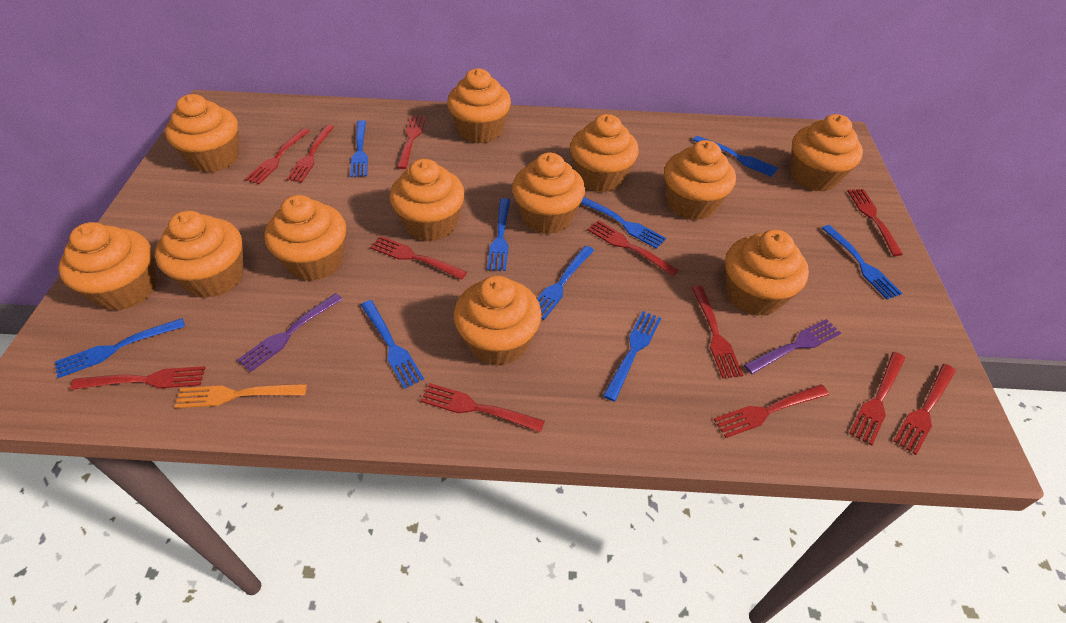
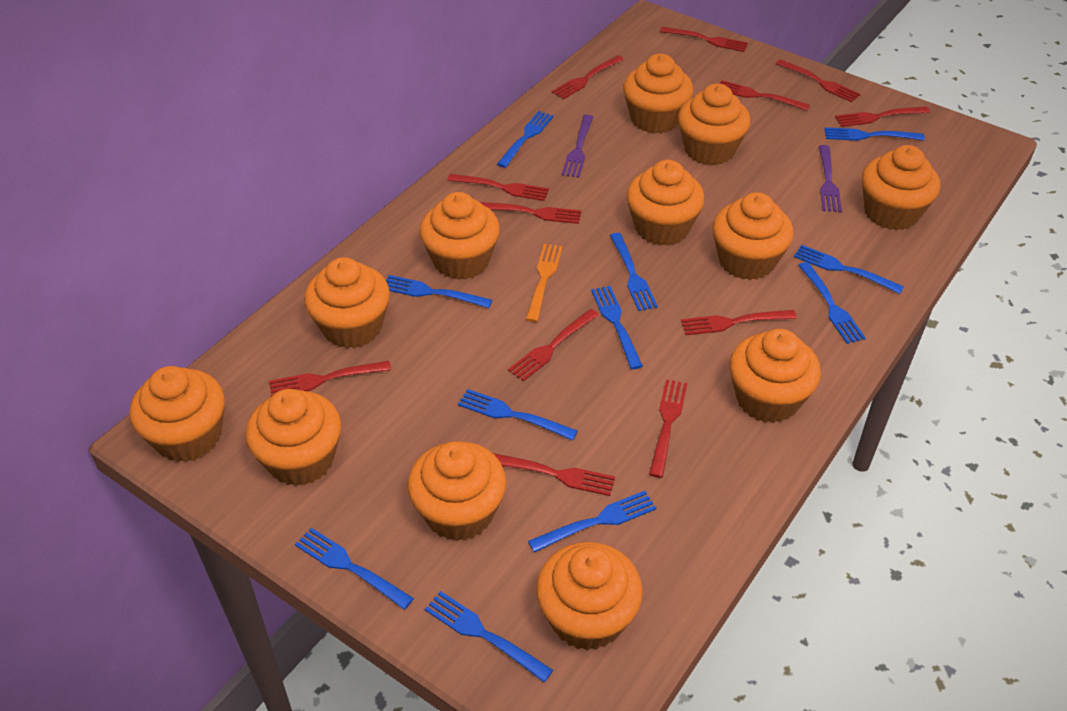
blue fork: 9 -> 11

